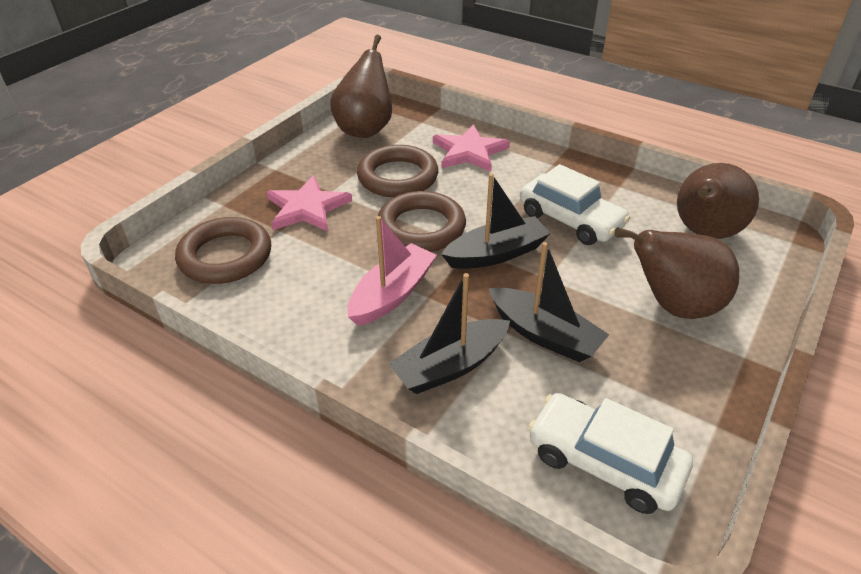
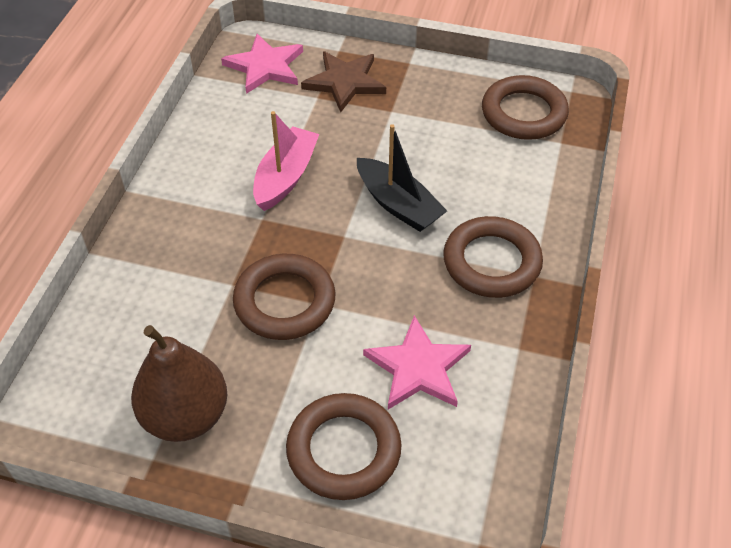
black boat: 3 -> 1
brown pear: 3 -> 1
brown ring: 3 -> 4
brown star: 0 -> 1
white car: 2 -> 0

